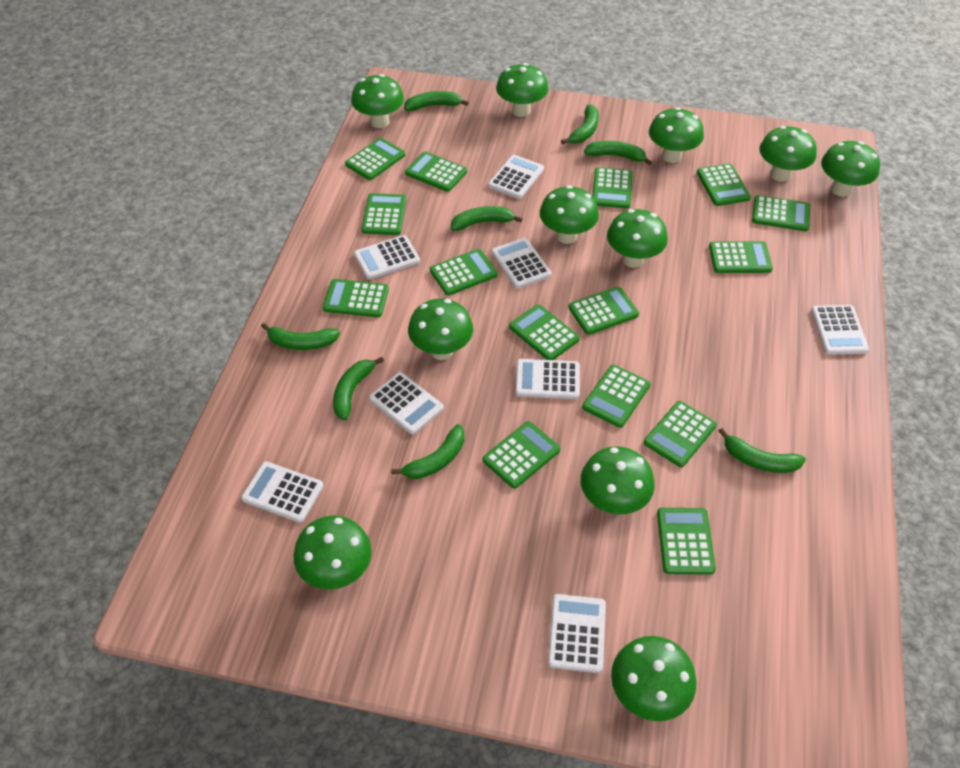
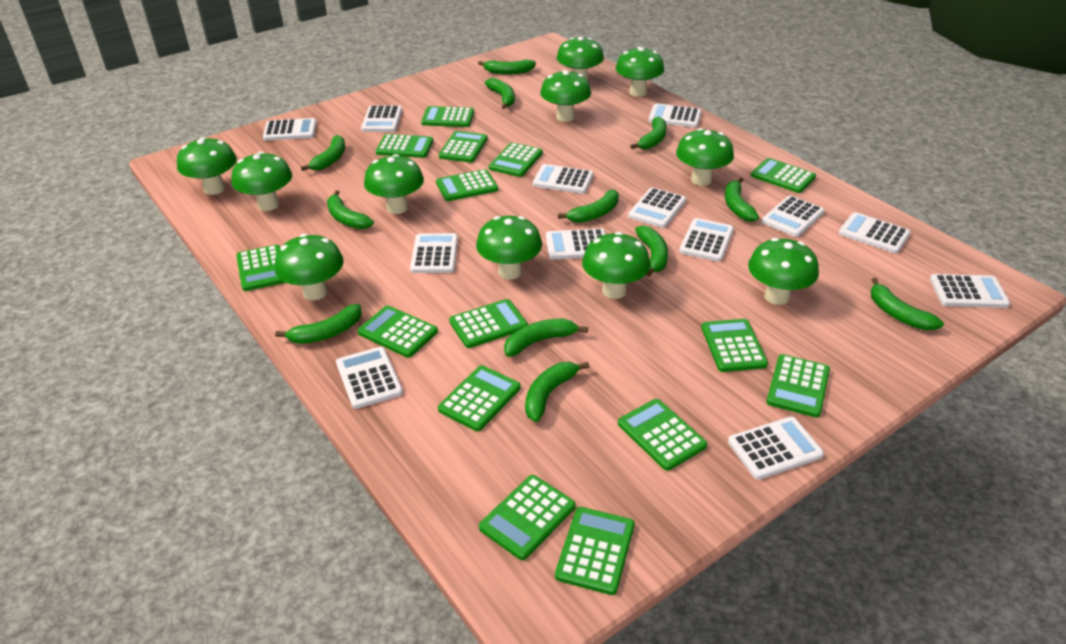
green banana: 8 -> 12
white calculator: 8 -> 13

